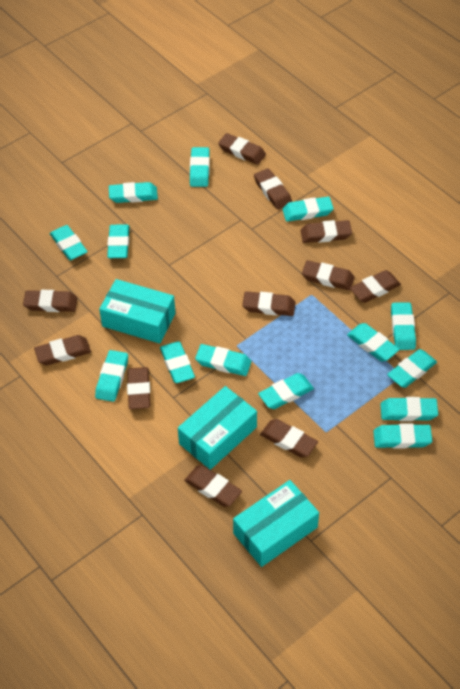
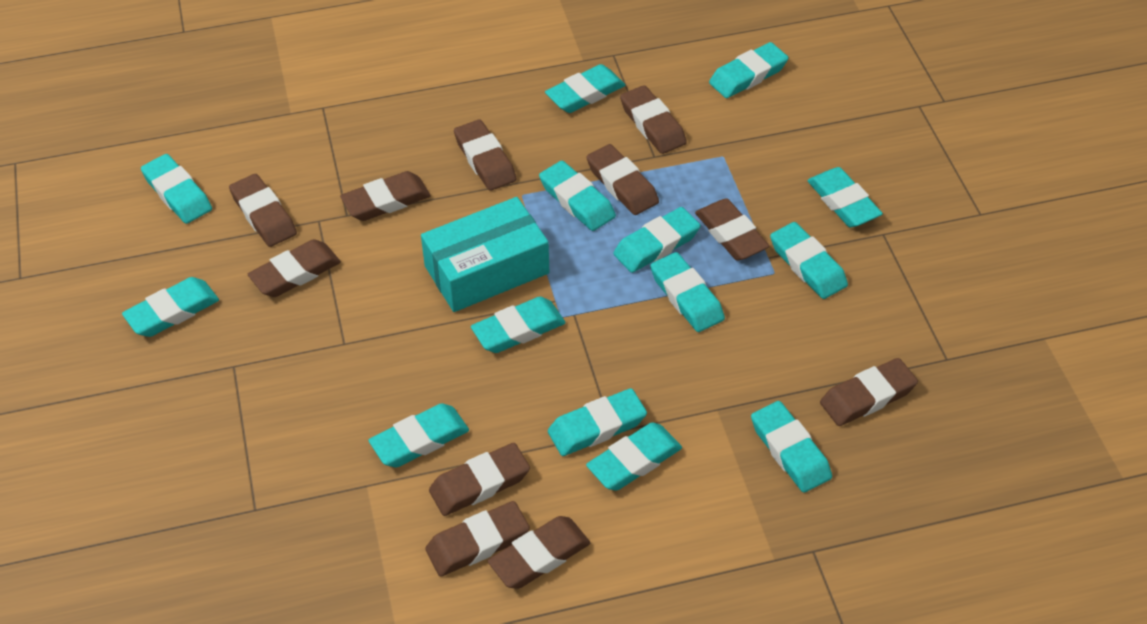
turquoise box: 3 -> 1

